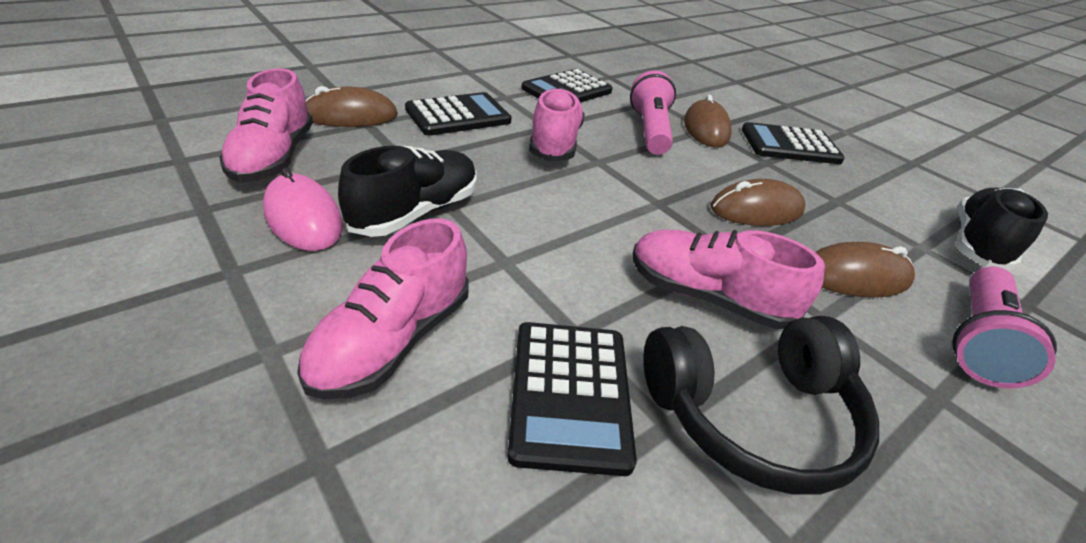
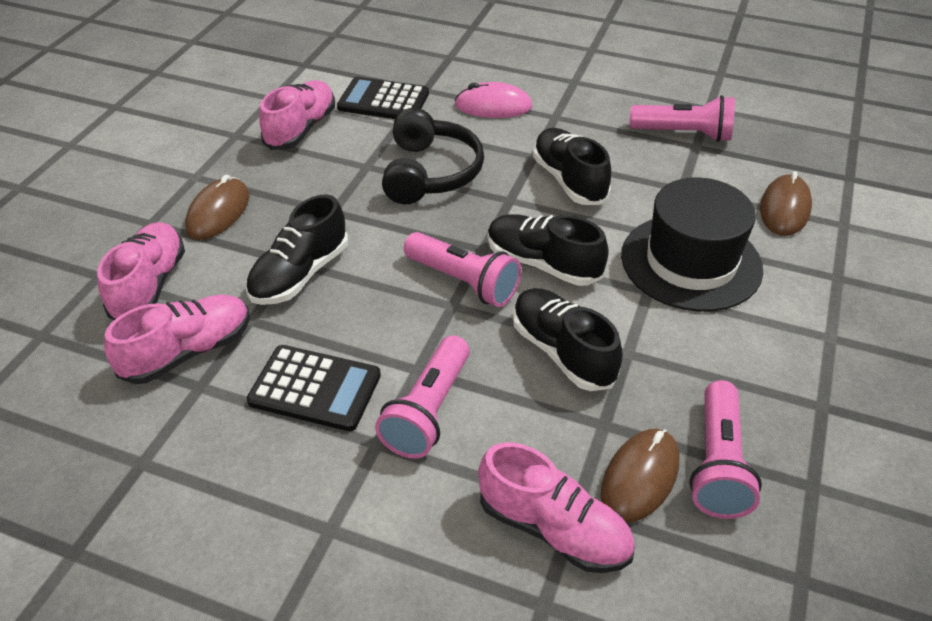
black calculator: 4 -> 2
black hat: 0 -> 1
black shoe: 2 -> 4
brown mouse: 4 -> 3
pink flashlight: 2 -> 4

